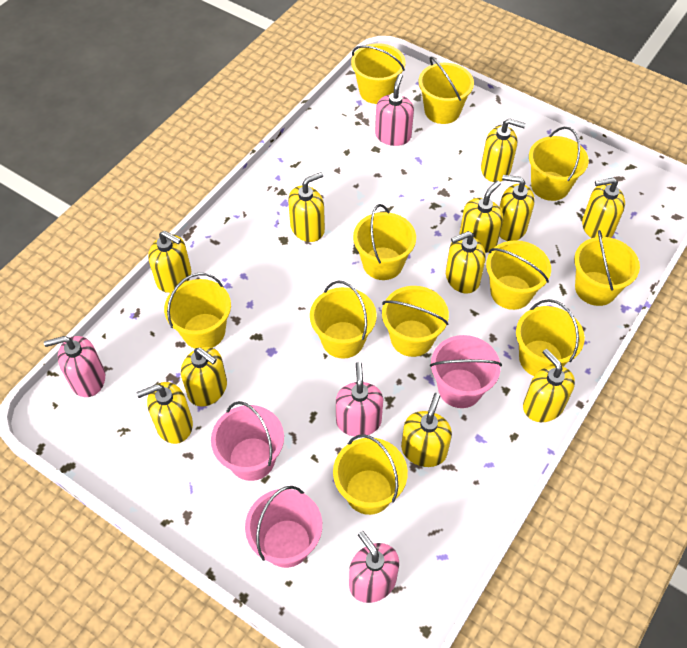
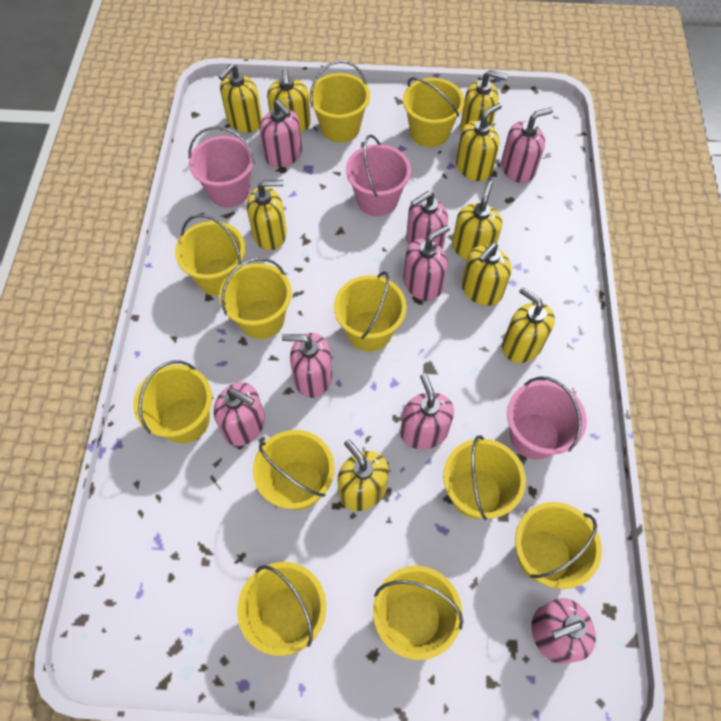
pink soap dispenser: 4 -> 8
yellow soap dispenser: 11 -> 9

